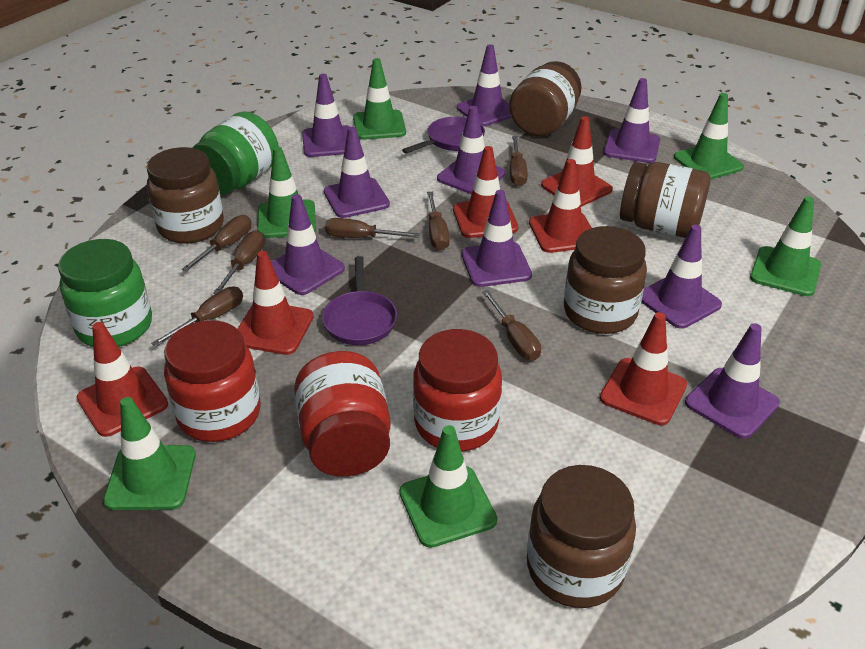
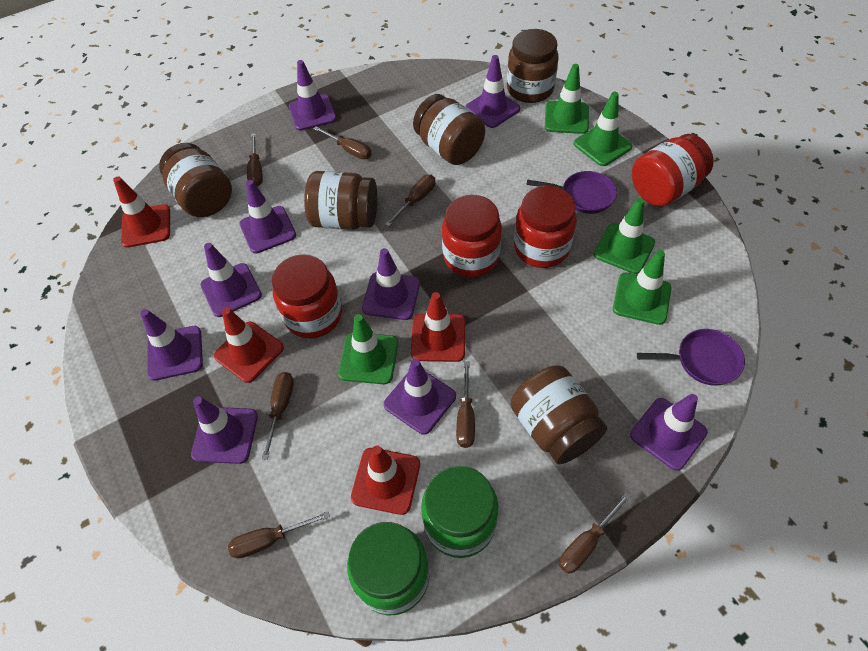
green traffic cone: 6 -> 5
red jar: 3 -> 4
red traffic cone: 6 -> 4

